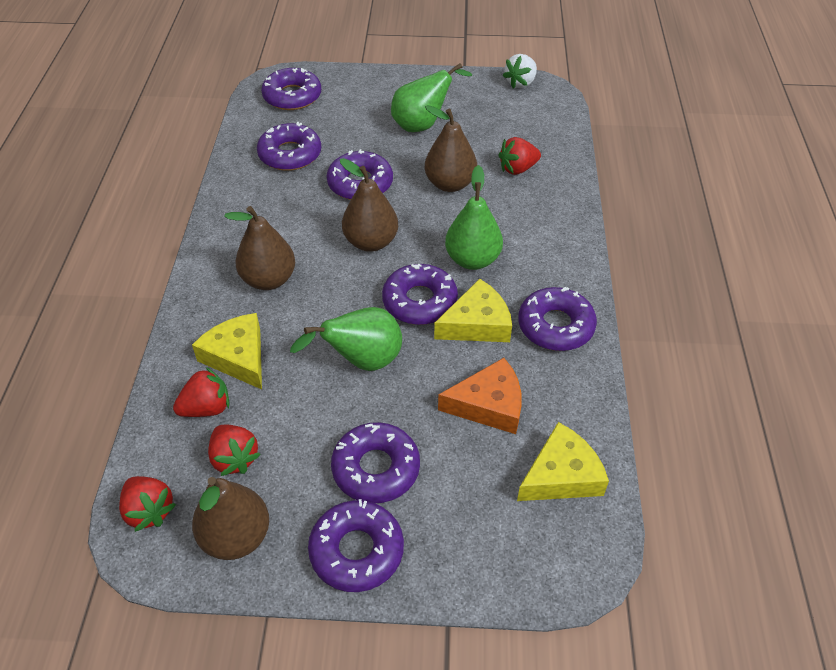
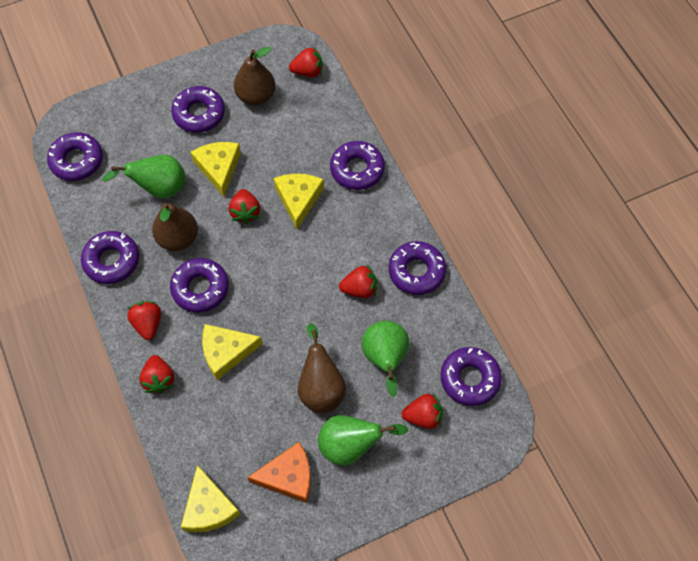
brown pear: 4 -> 3
red strawberry: 4 -> 6
white strawberry: 1 -> 0
yellow cheese: 3 -> 4

